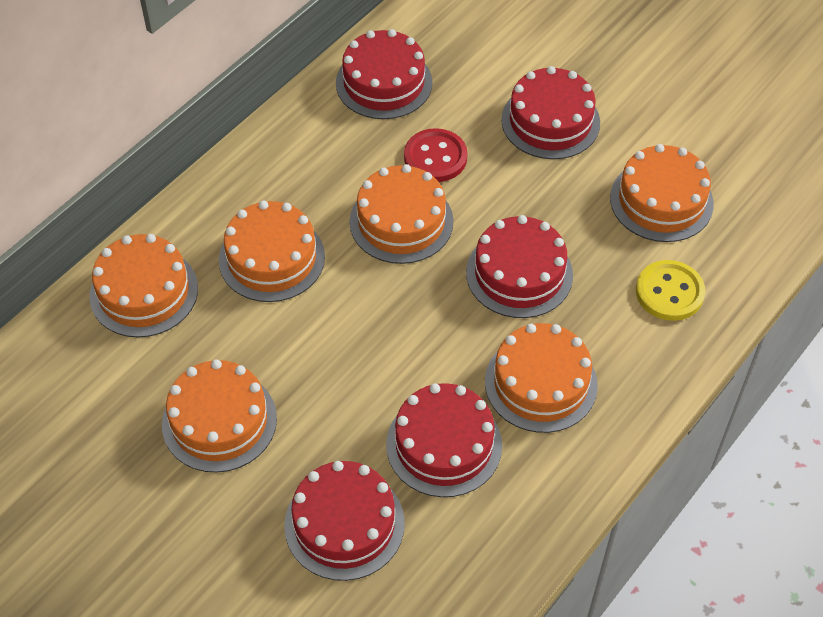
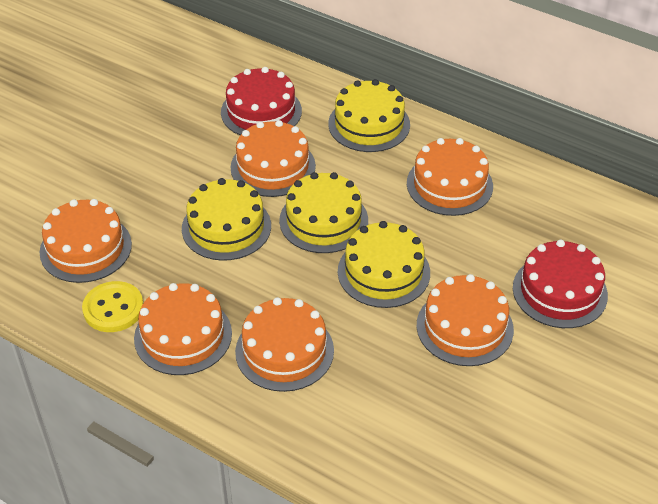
red button: 1 -> 0
red cake: 5 -> 2
yellow cake: 0 -> 4

